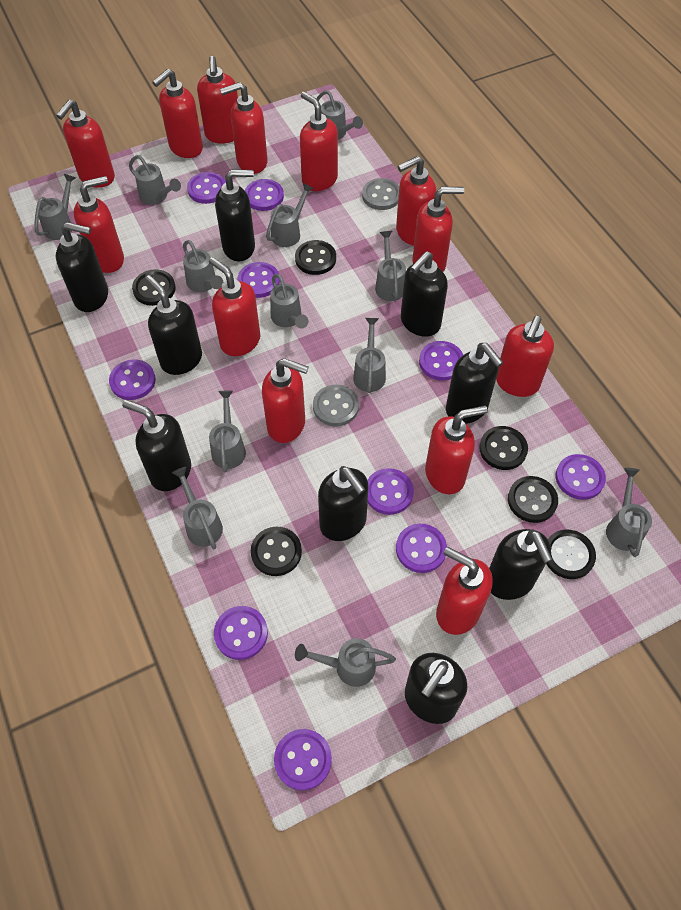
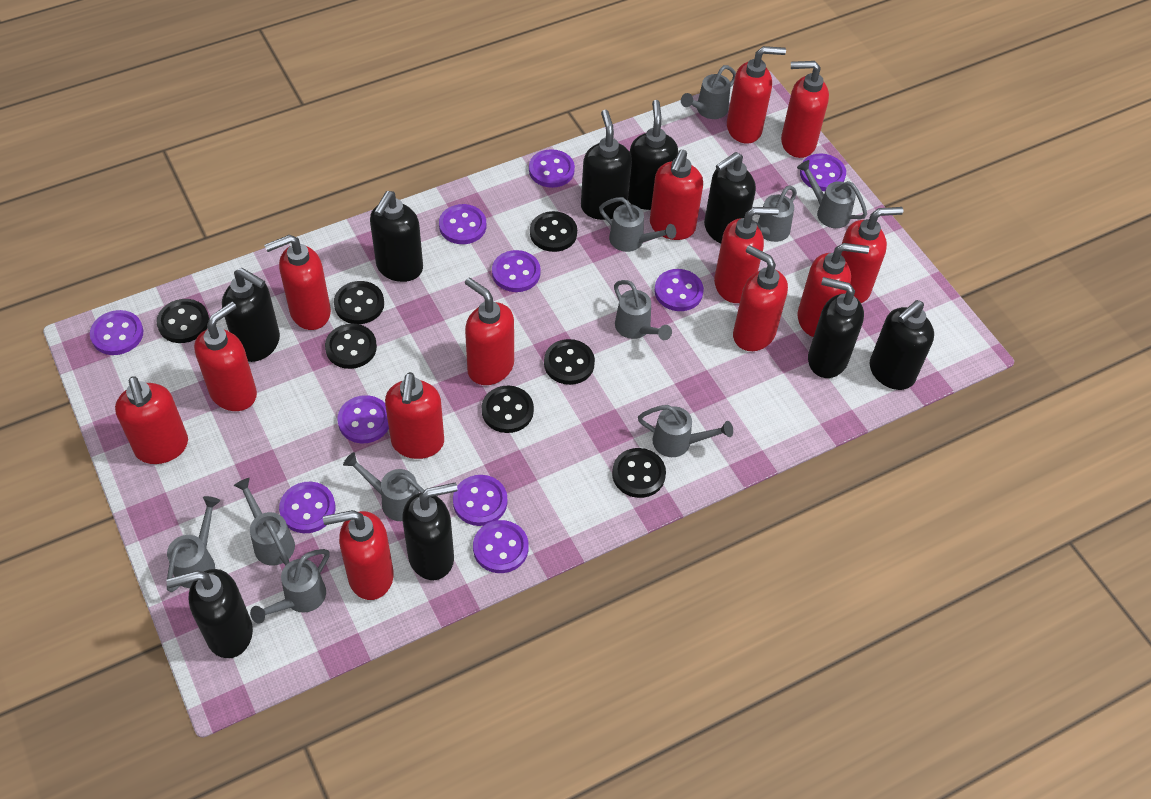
black button: 6 -> 7
grey button: 2 -> 0
grey watering can: 12 -> 10

